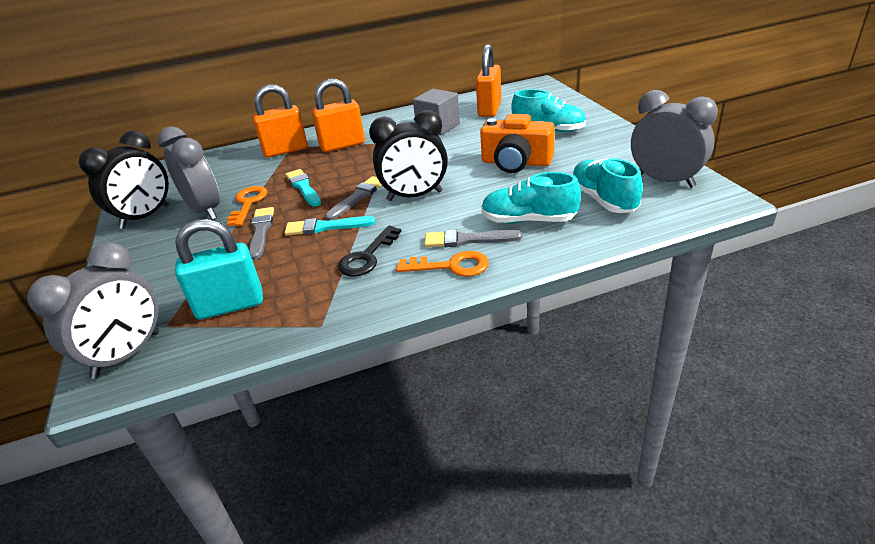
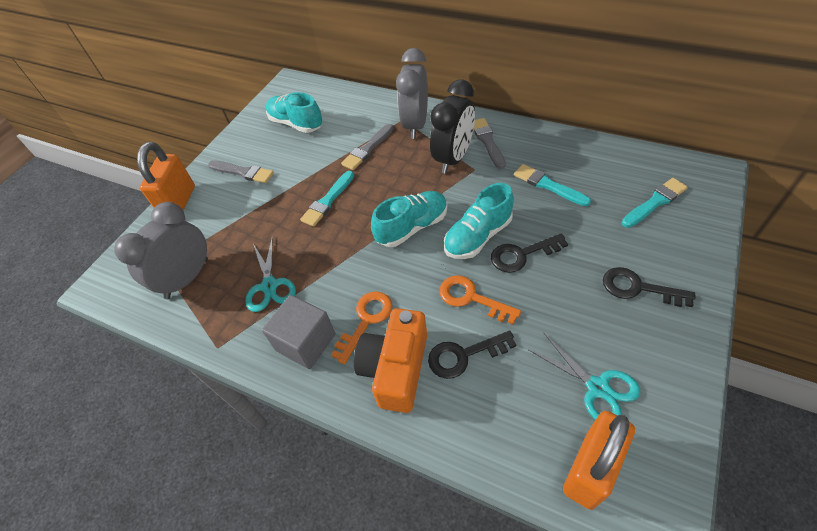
black clock: 2 -> 1
black key: 1 -> 3
grey clock: 3 -> 2
orange padlock: 3 -> 2
turquoise brush: 2 -> 3
turquoise padlock: 1 -> 0
turquoise scissors: 0 -> 2

